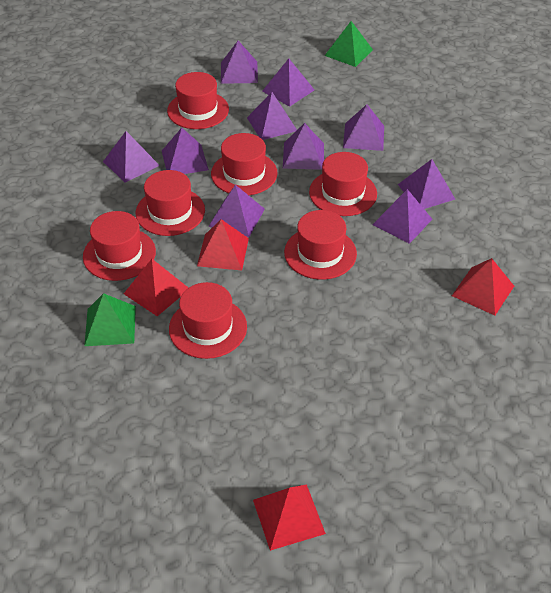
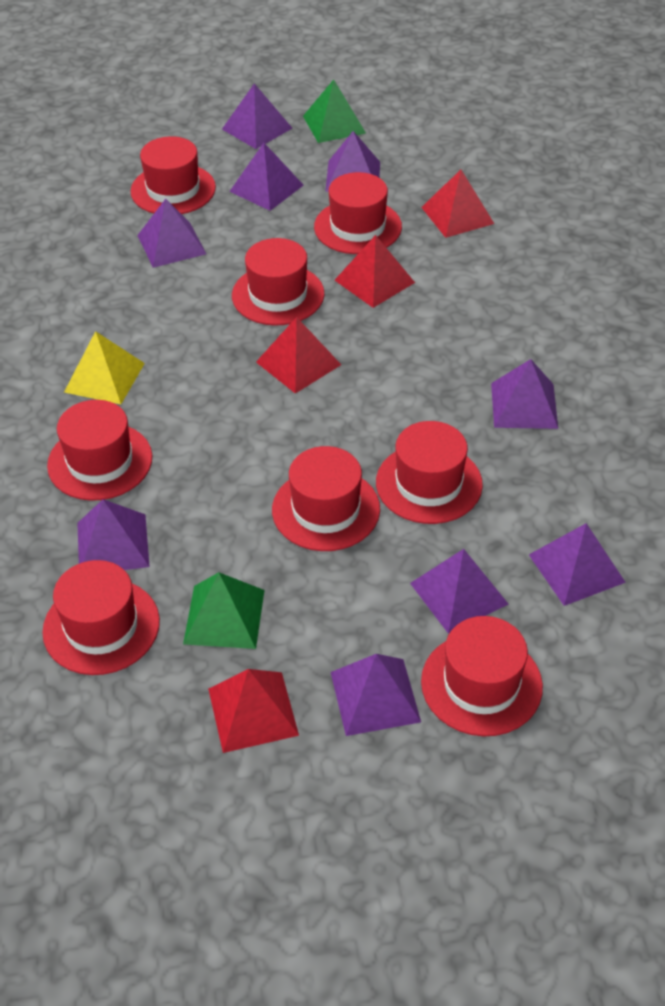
purple pyramid: 10 -> 9
red hat: 7 -> 8
yellow pyramid: 0 -> 1

